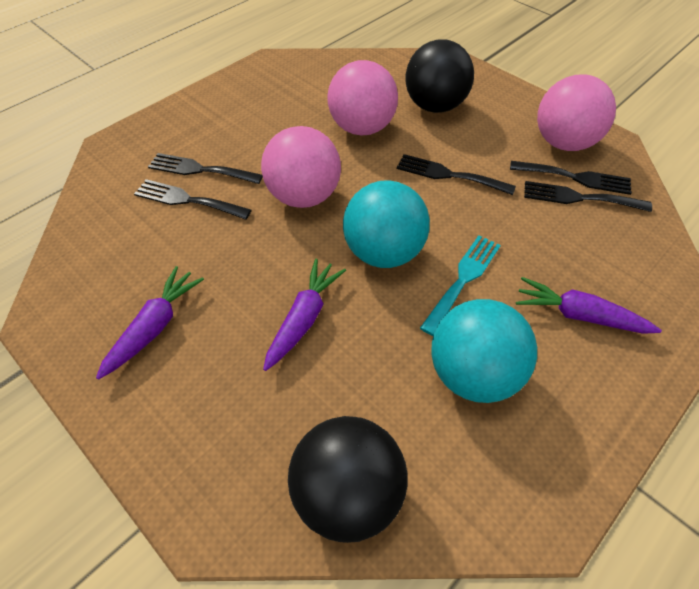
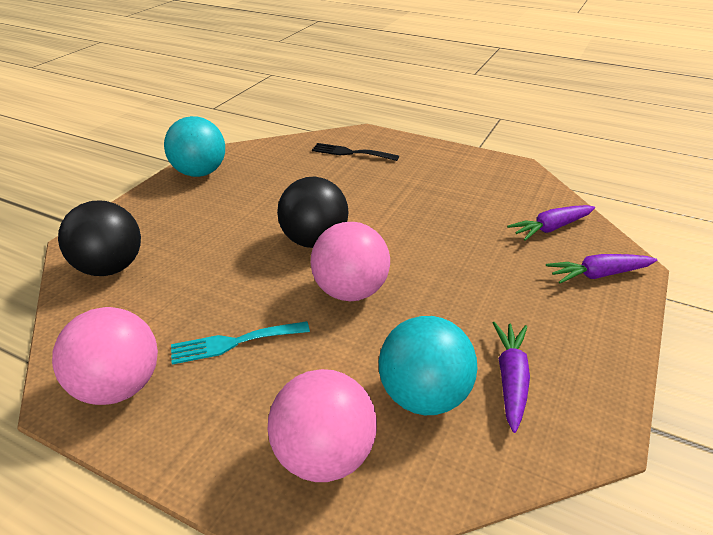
black fork: 5 -> 1

